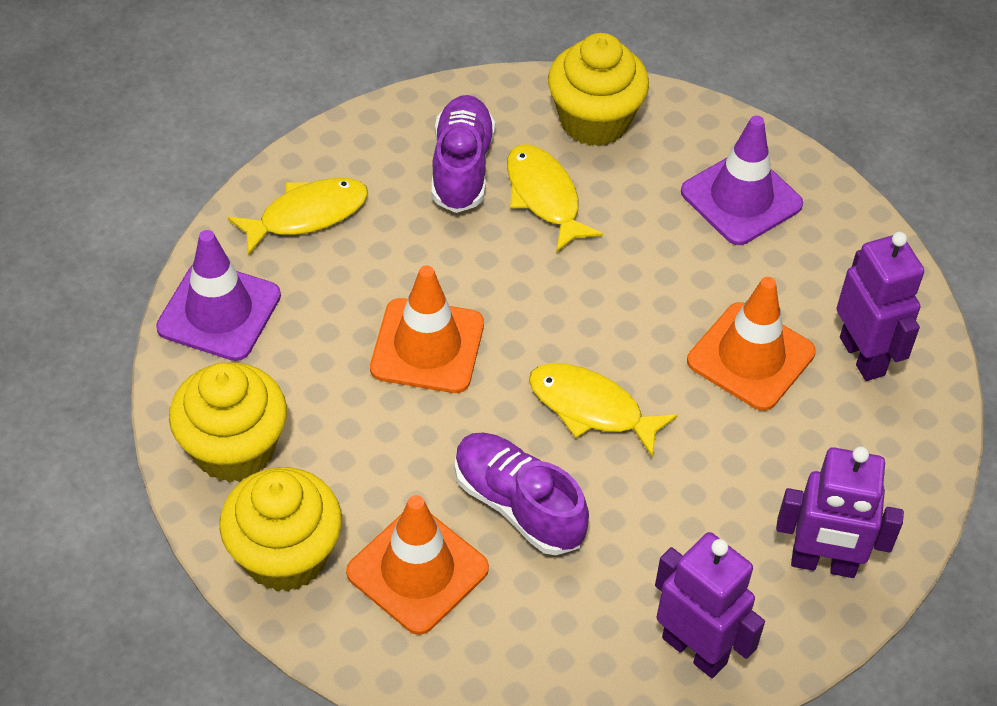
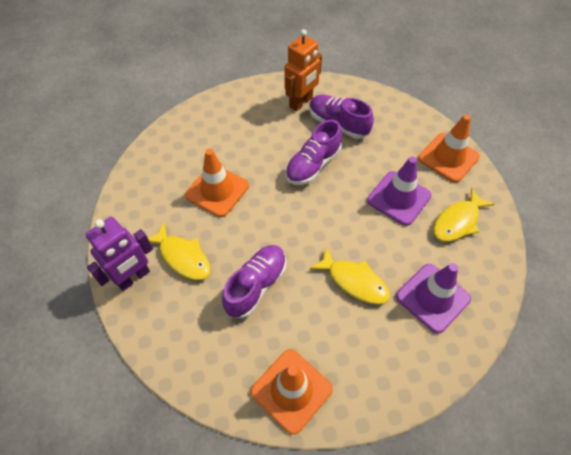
orange robot: 0 -> 1
purple robot: 3 -> 1
purple shoe: 2 -> 3
yellow cupcake: 3 -> 0

